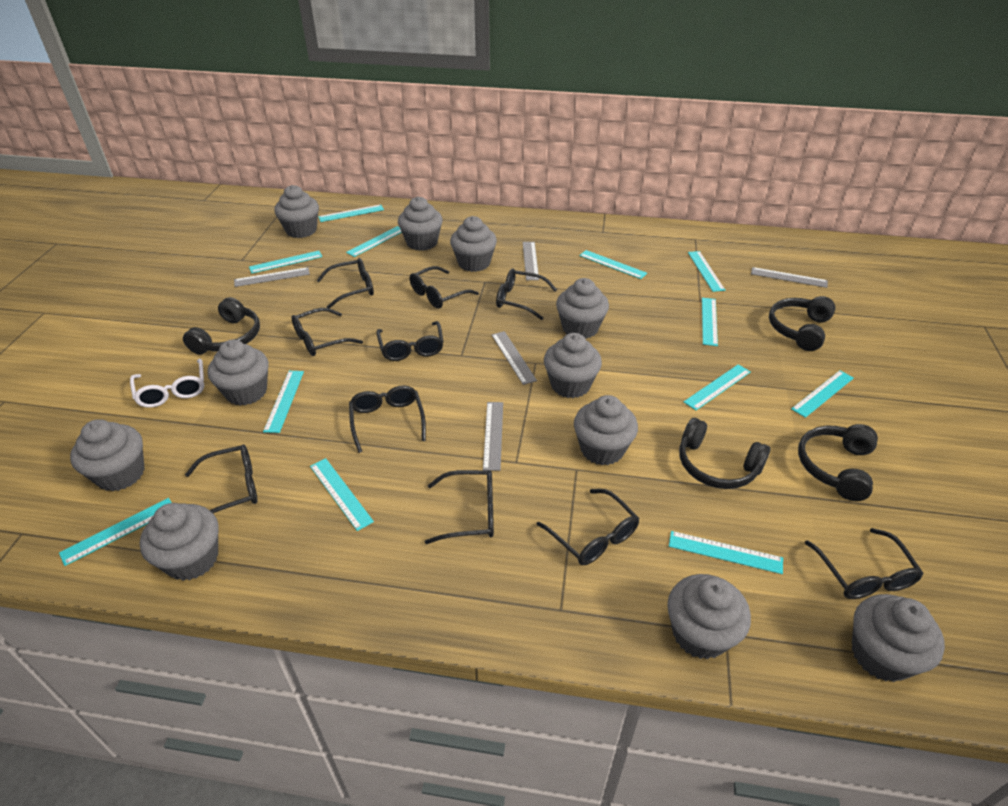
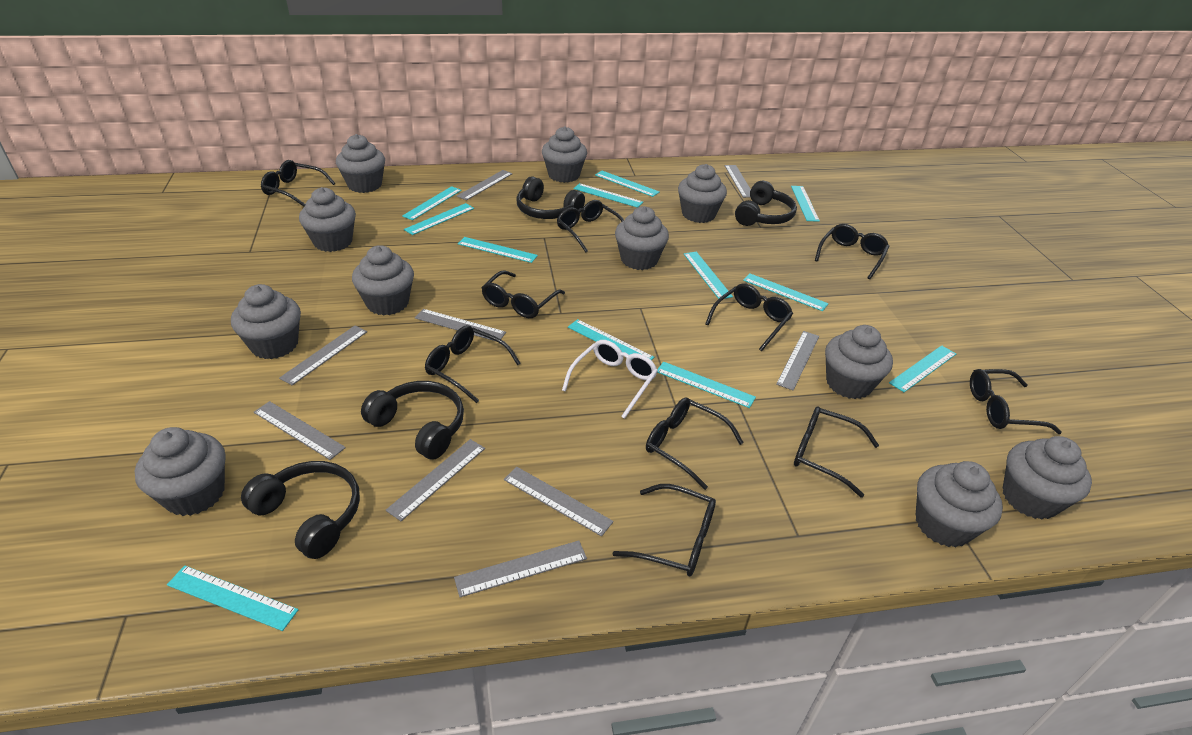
grey ruler: 5 -> 9

